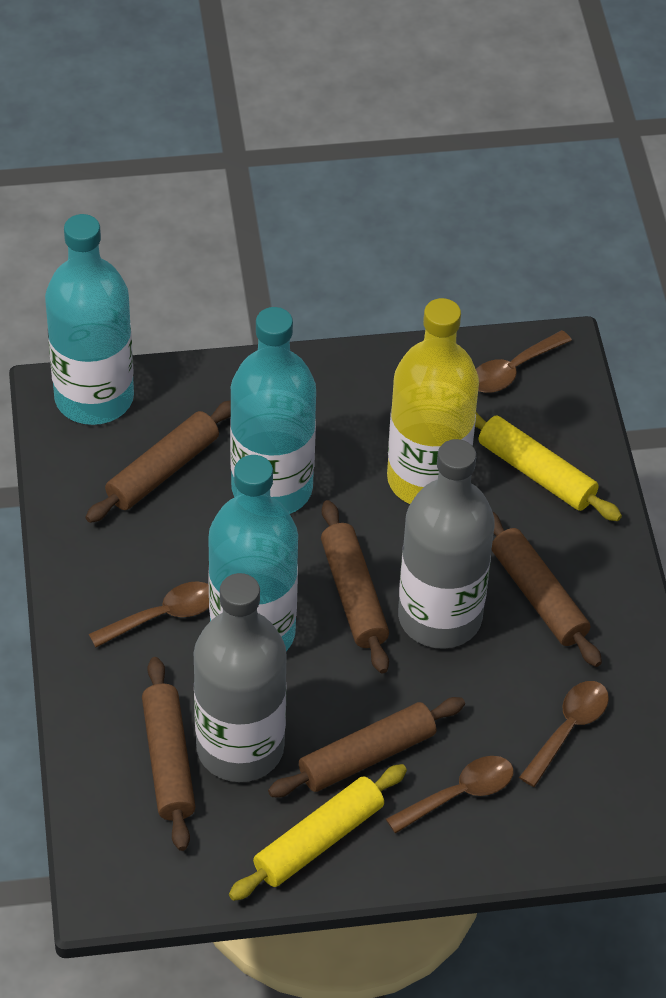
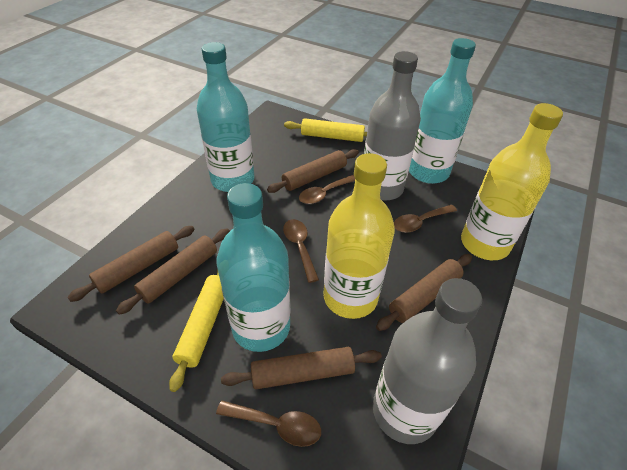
yellow bottle: 1 -> 2

